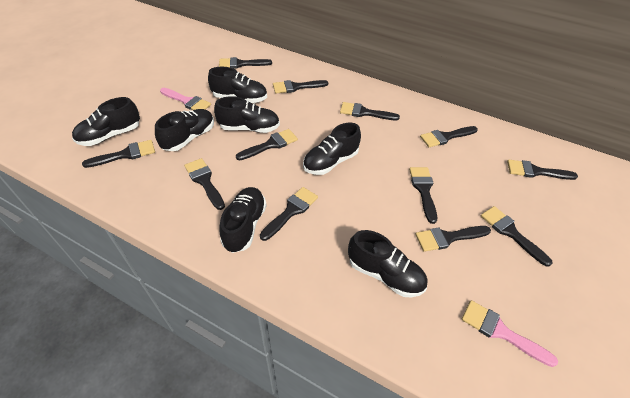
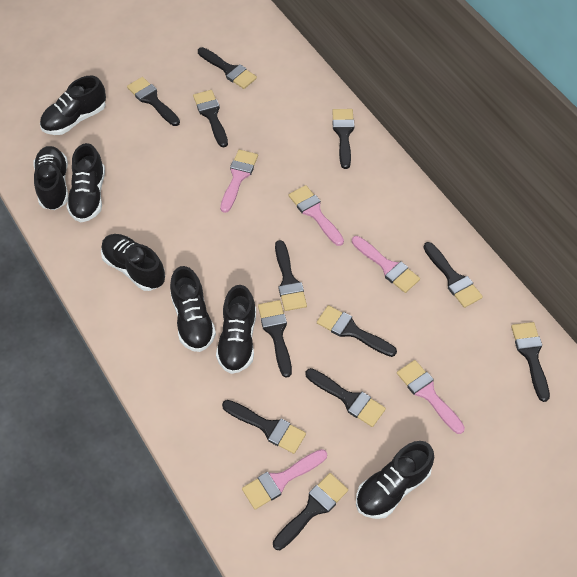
pink brush: 2 -> 5

